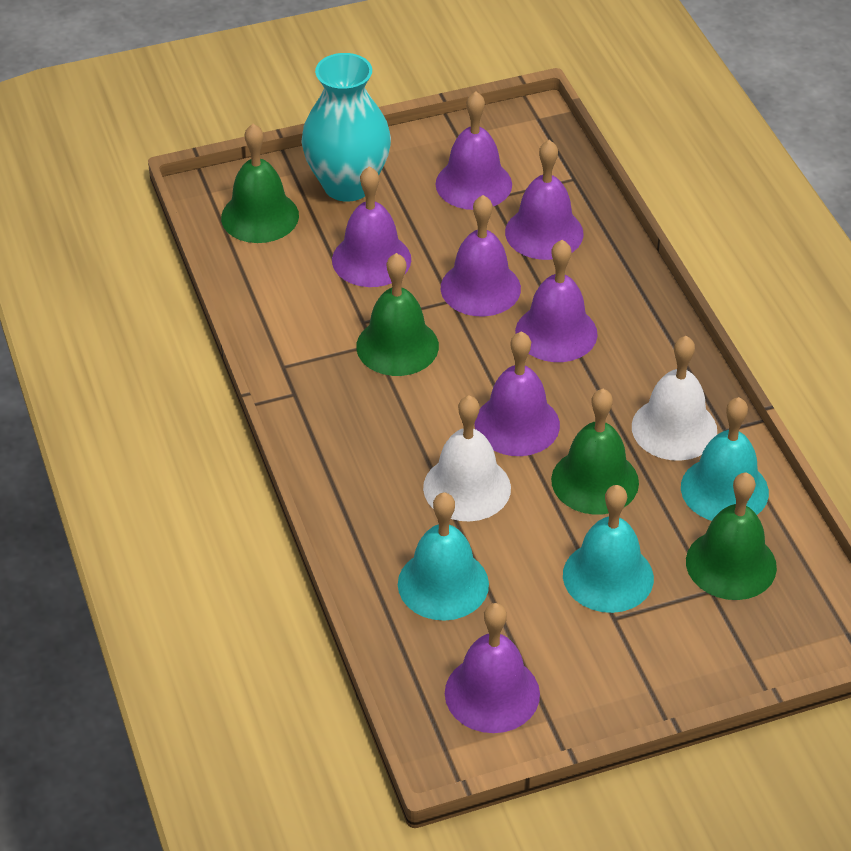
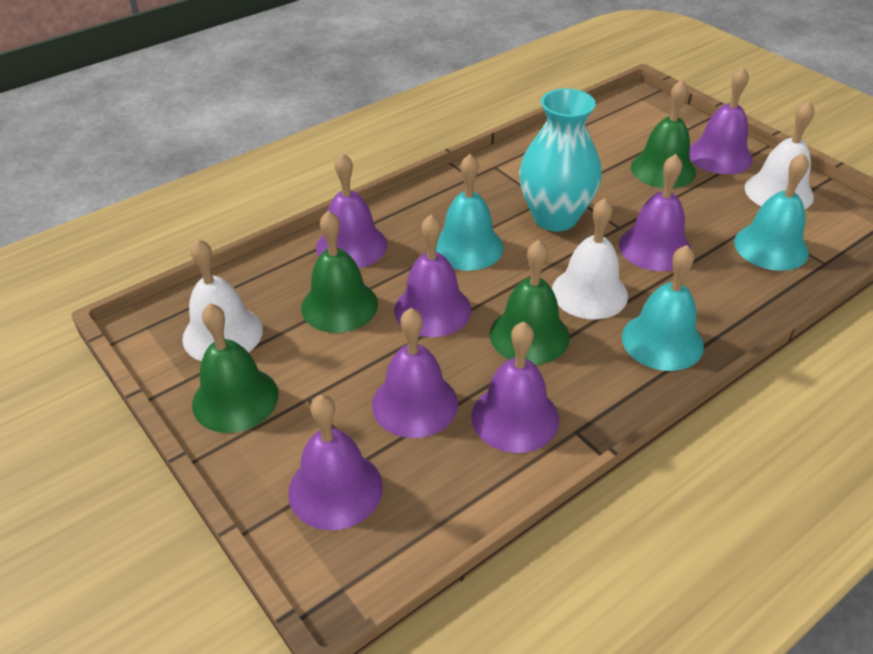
white bell: 2 -> 3

